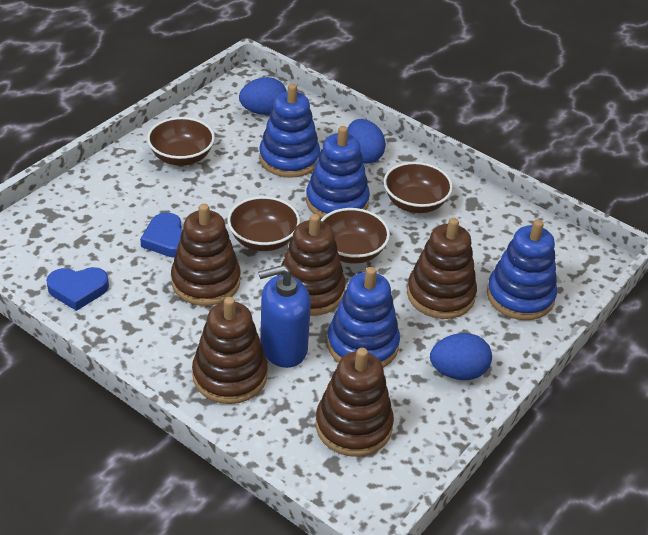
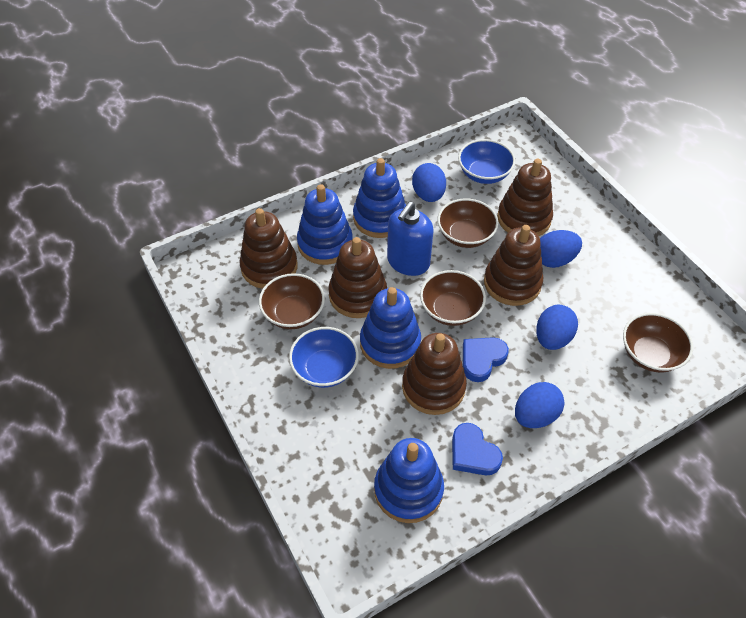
blue bowl: 0 -> 2
blue egg: 3 -> 4

